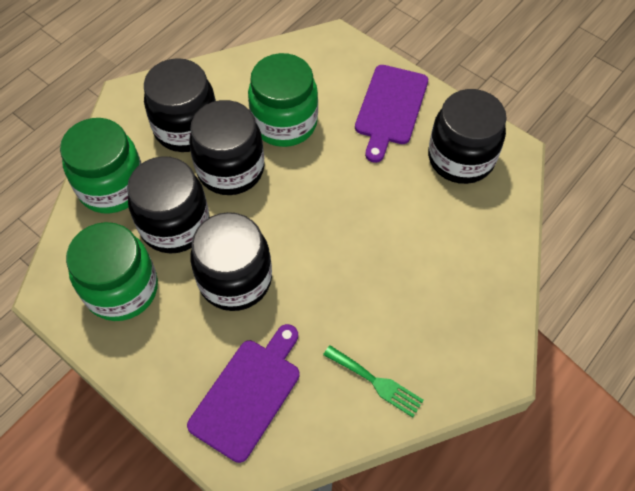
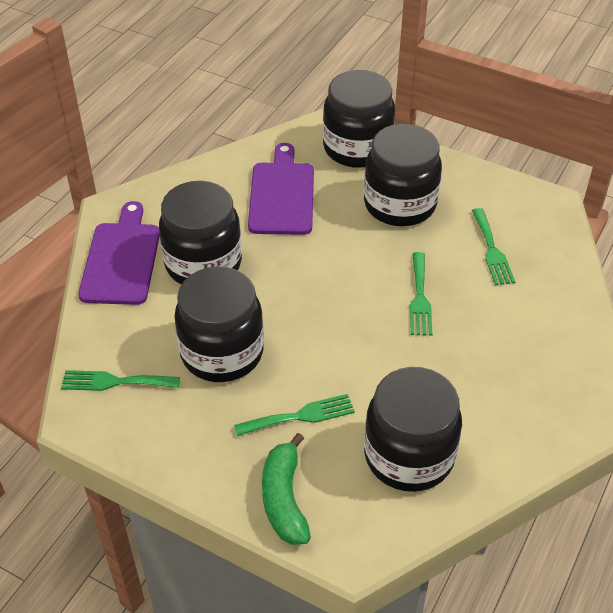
green banana: 0 -> 1
green fork: 1 -> 4
green jar: 3 -> 0

